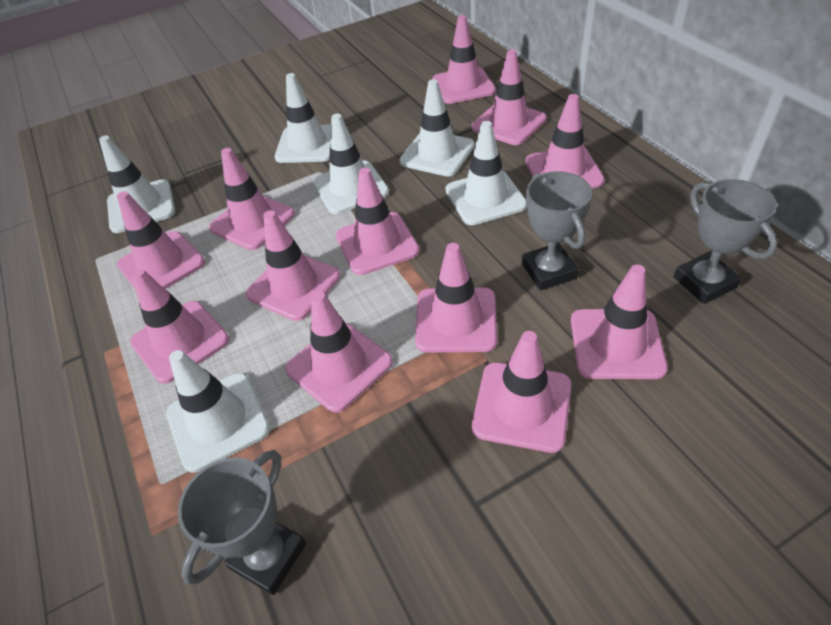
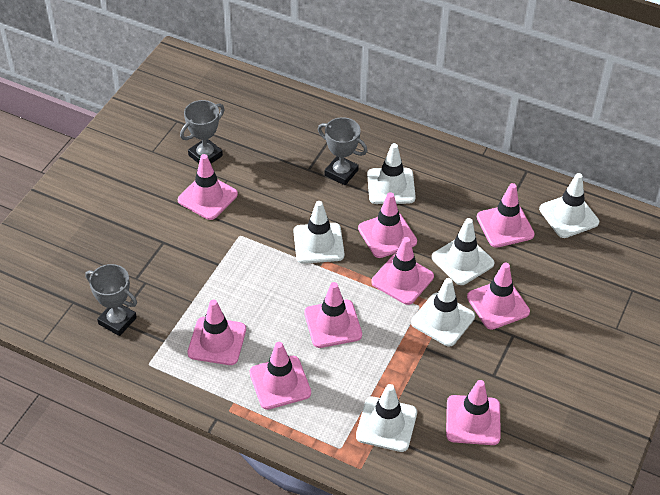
pink traffic cone: 12 -> 9

